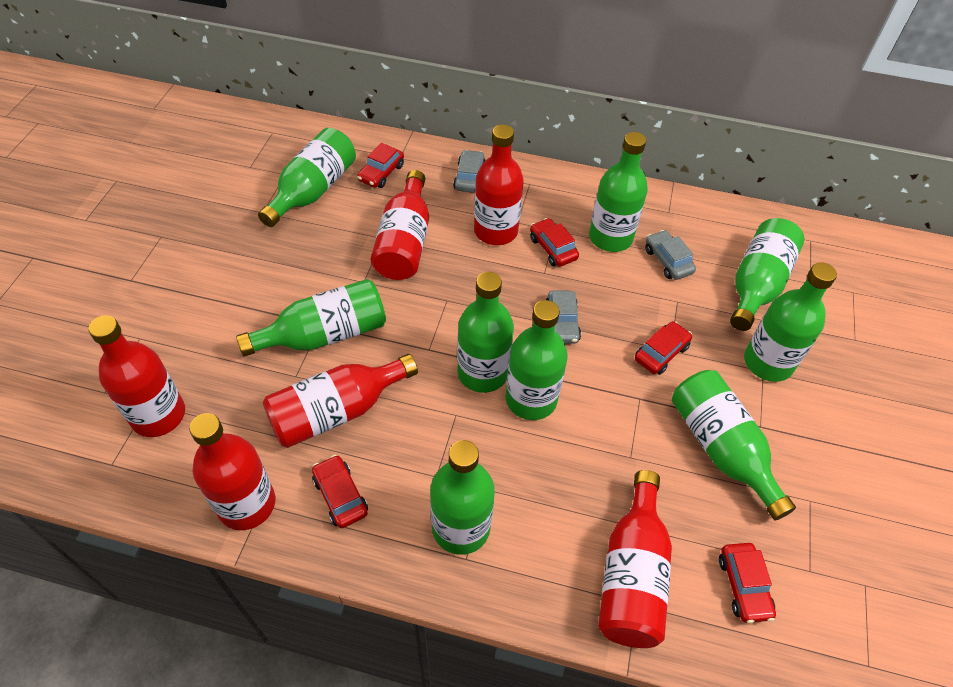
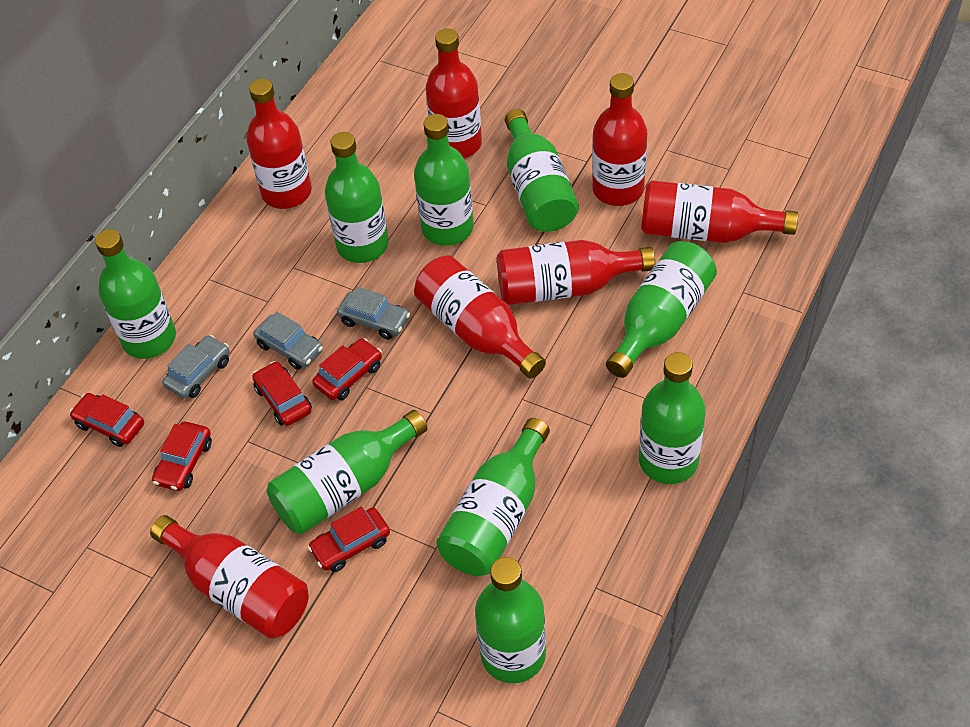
red bottle: 6 -> 7

